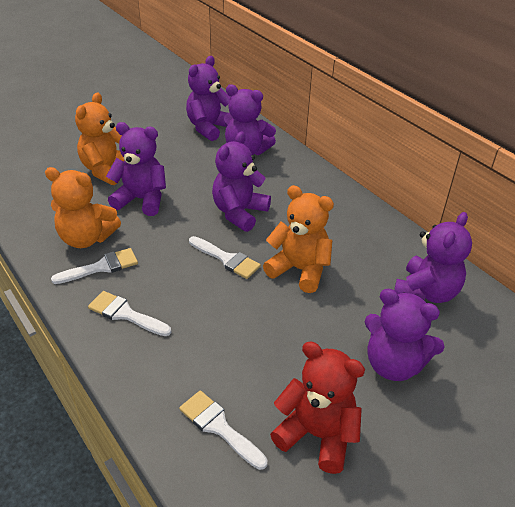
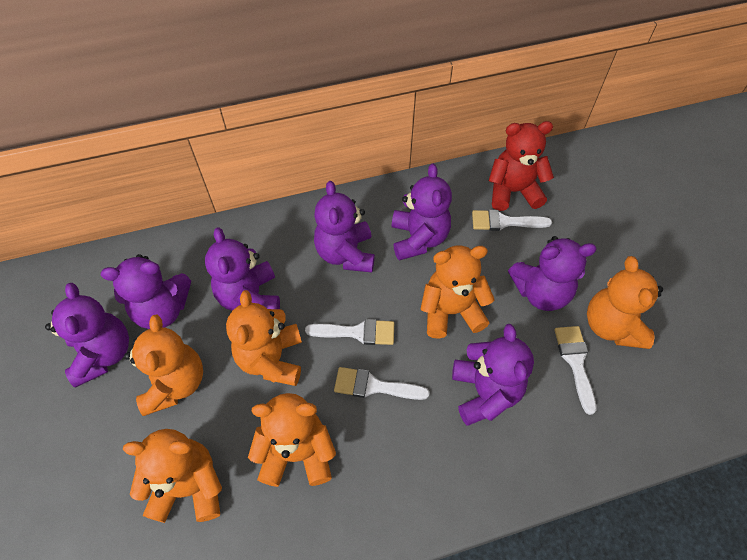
orange teddy bear: 3 -> 6
purple teddy bear: 6 -> 7

